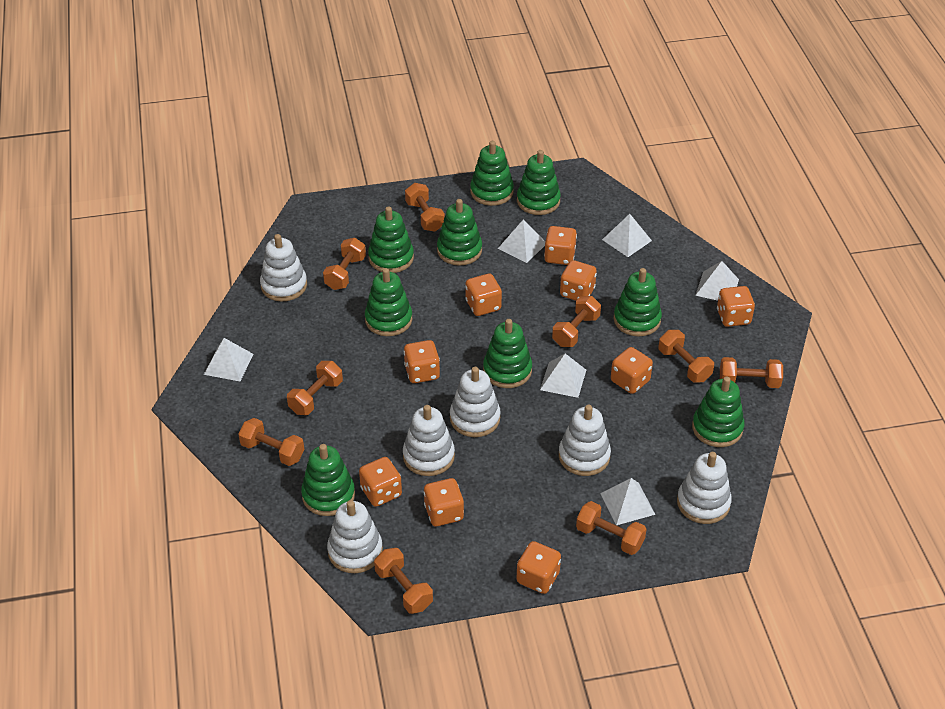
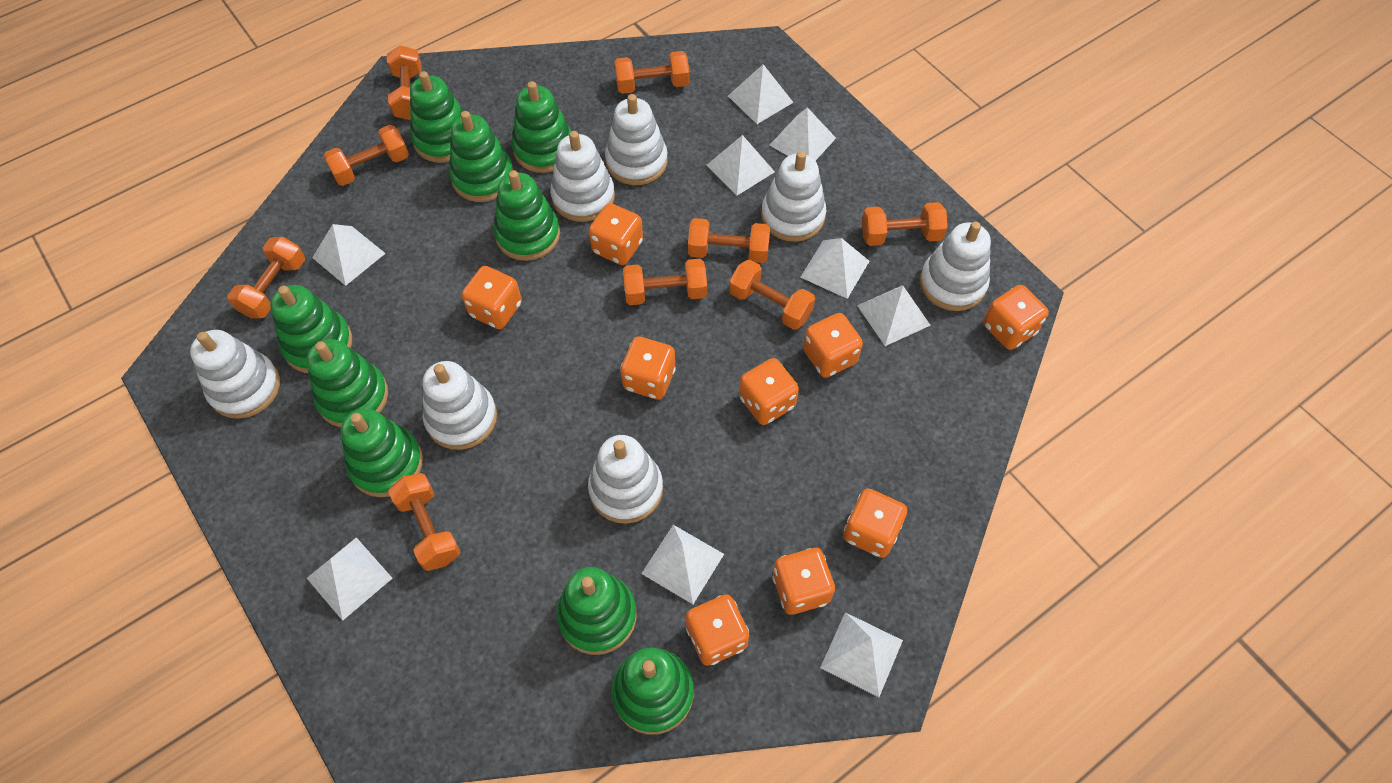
white pyramid: 6 -> 9
white stacking toy: 6 -> 7

